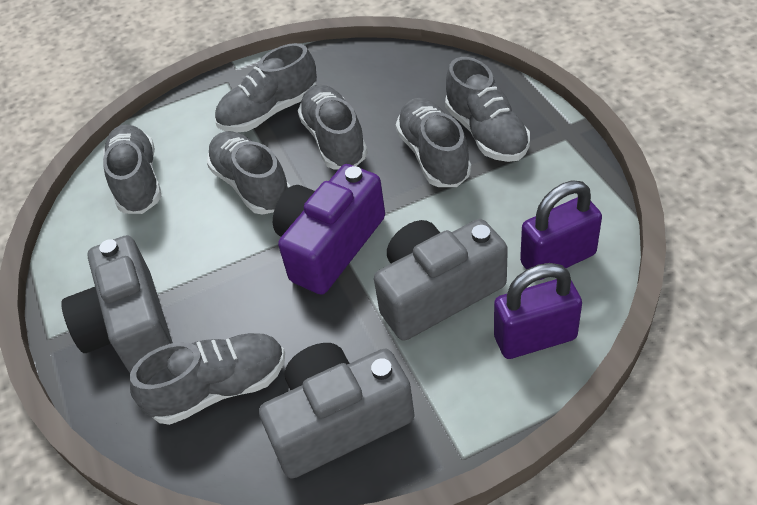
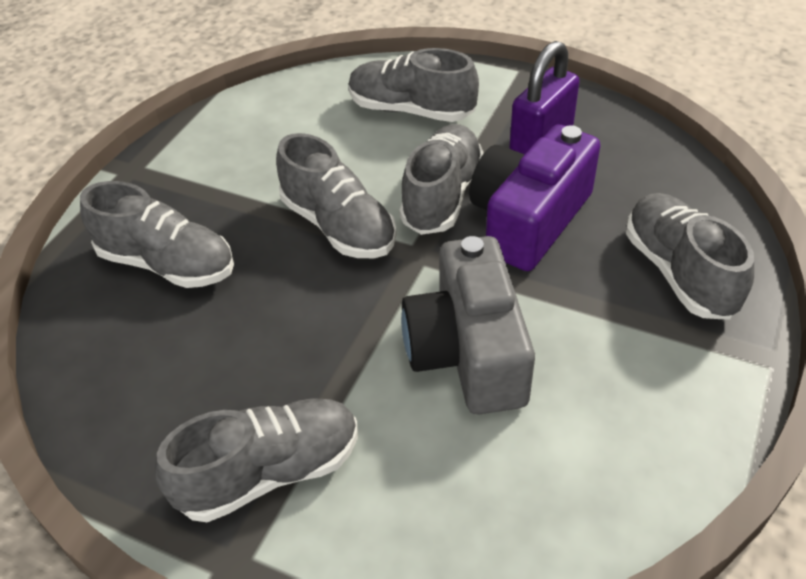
grey camera: 3 -> 1
grey shoe: 7 -> 6
purple padlock: 2 -> 1

